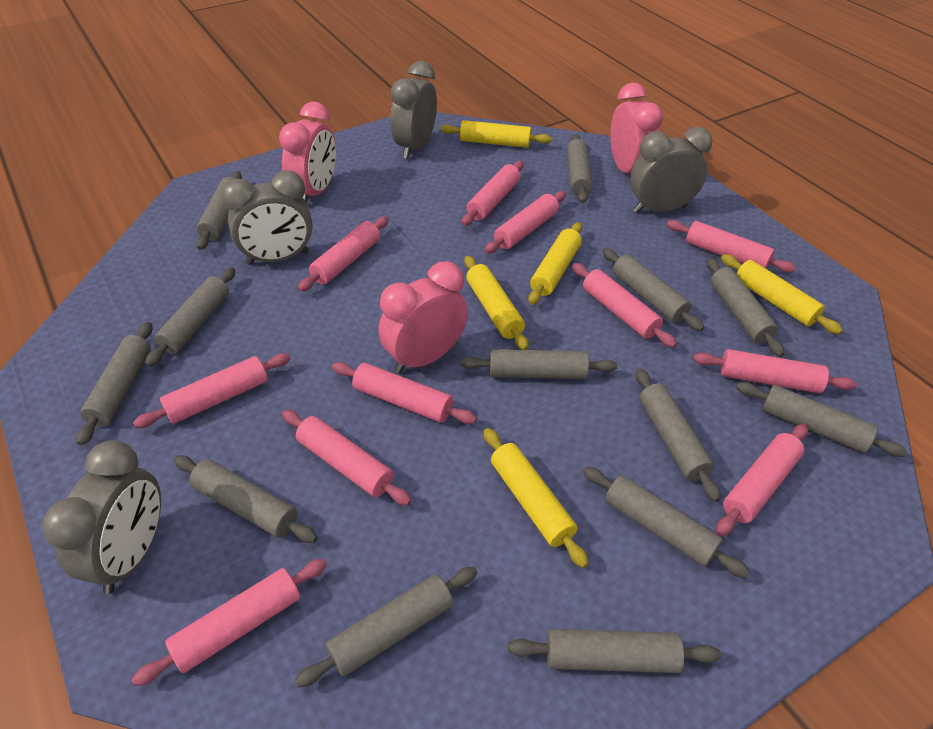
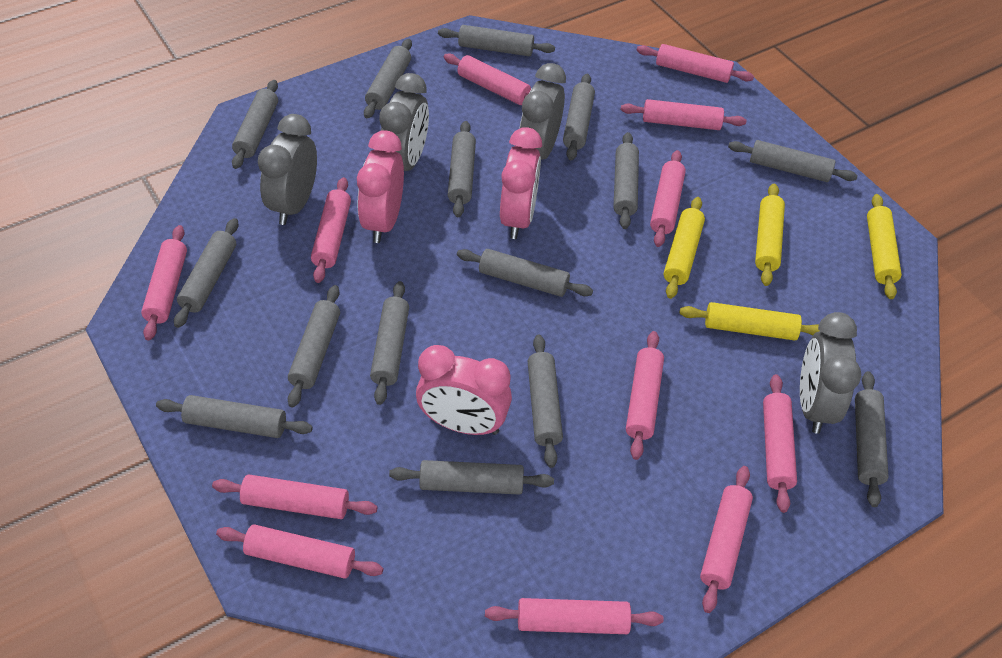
grey rolling pin: 13 -> 15
pink rolling pin: 11 -> 12
yellow rolling pin: 5 -> 4

